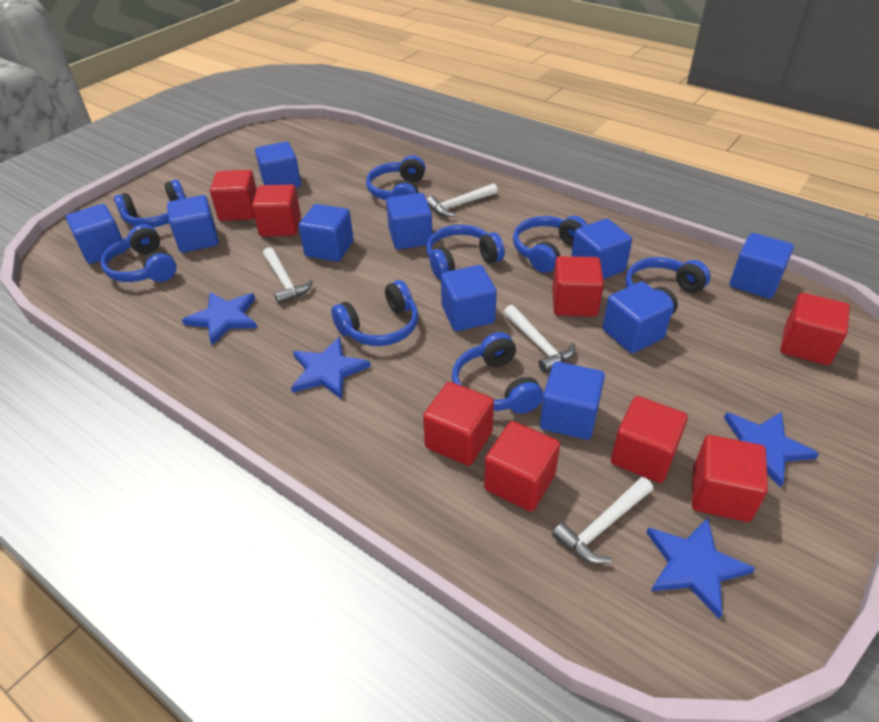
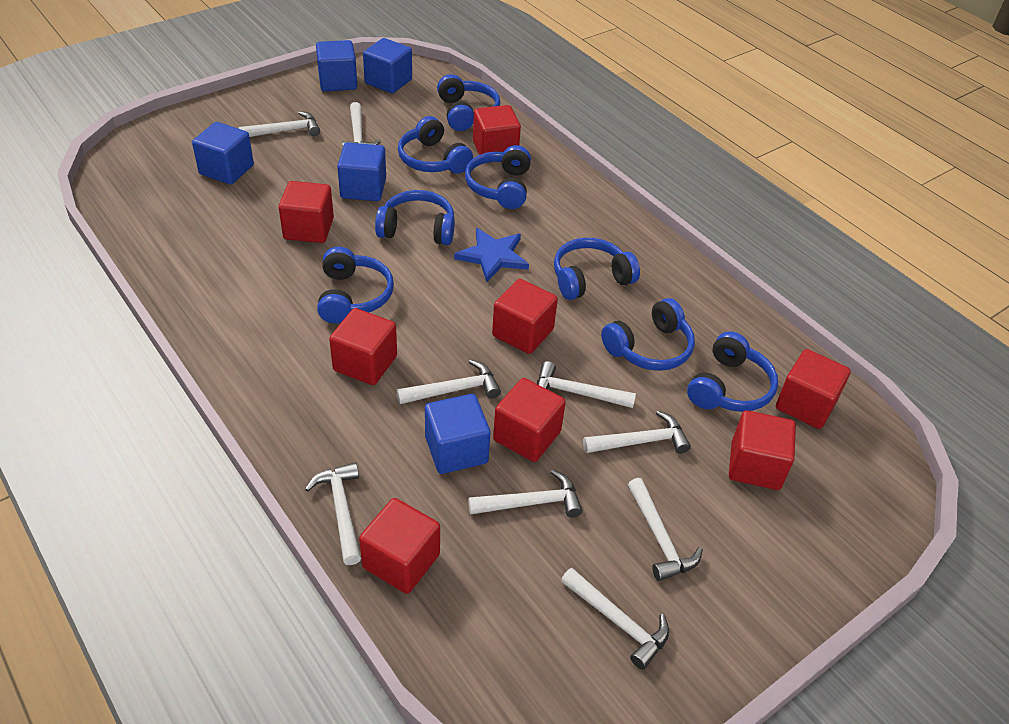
blue cube: 10 -> 5
blue star: 4 -> 1
white hammer: 4 -> 9

